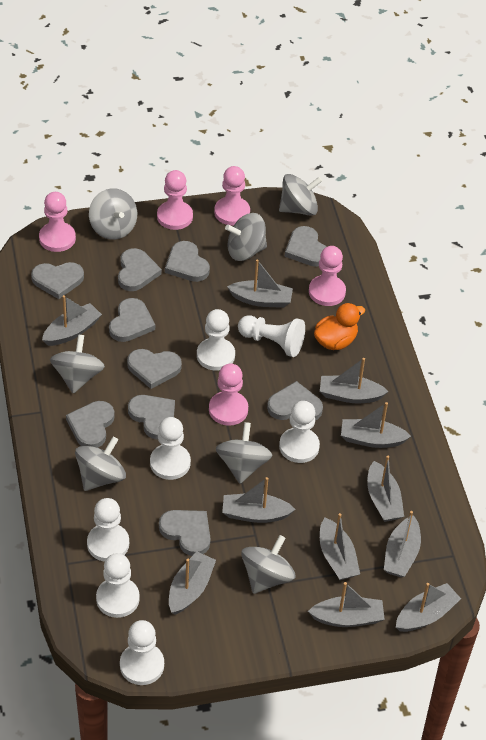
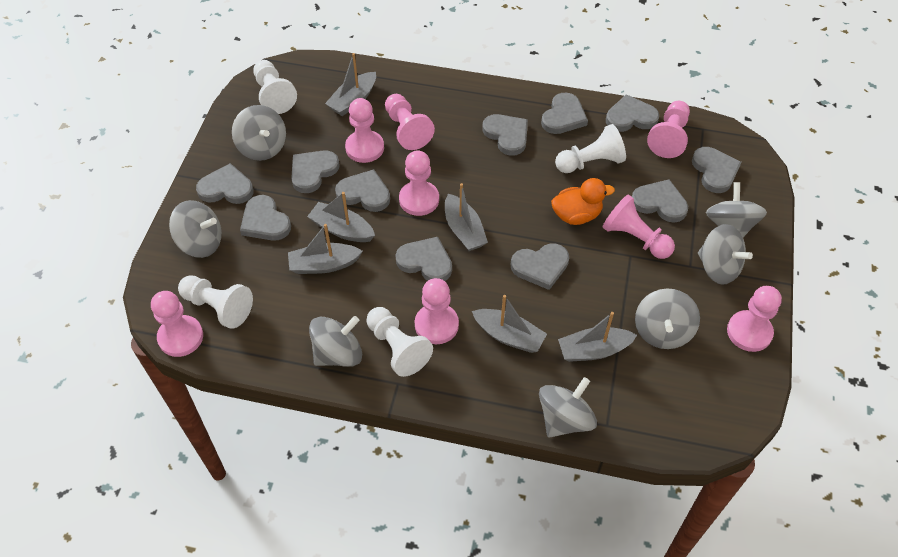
grey boat: 11 -> 6
grey heart: 10 -> 11
pink pawn: 5 -> 8
white pawn: 7 -> 4

